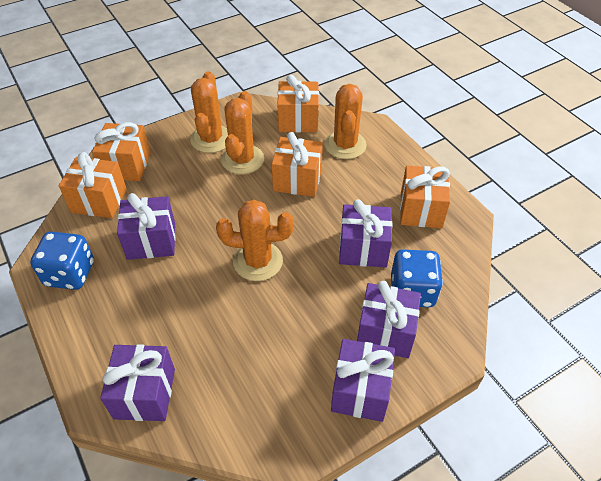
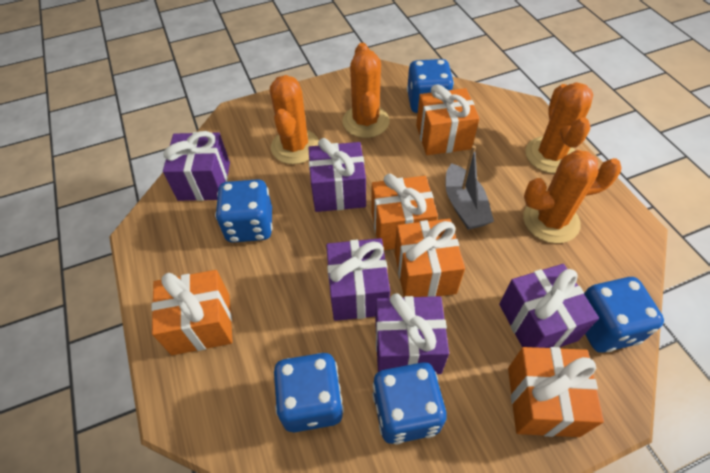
blue dice: 2 -> 5
grey boat: 0 -> 1

